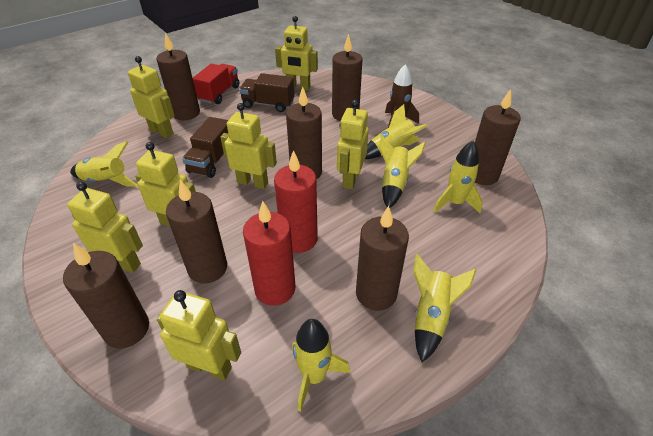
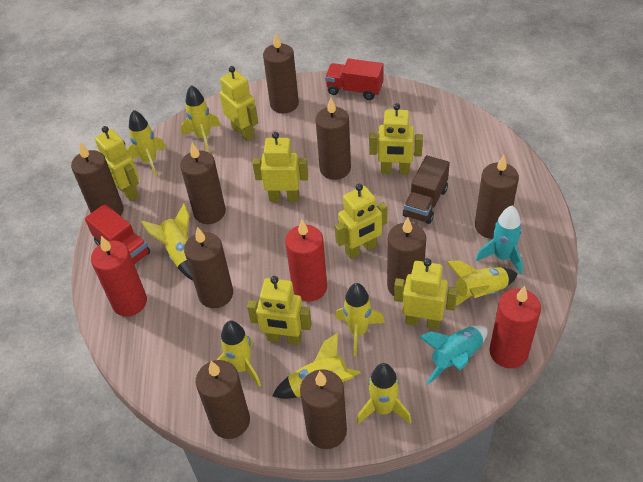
brown candle: 7 -> 9
brown rocket: 1 -> 0
brown truck: 2 -> 1
red candle: 2 -> 3
red truck: 1 -> 2
turquoise rocket: 0 -> 2
yellow rocket: 6 -> 8

